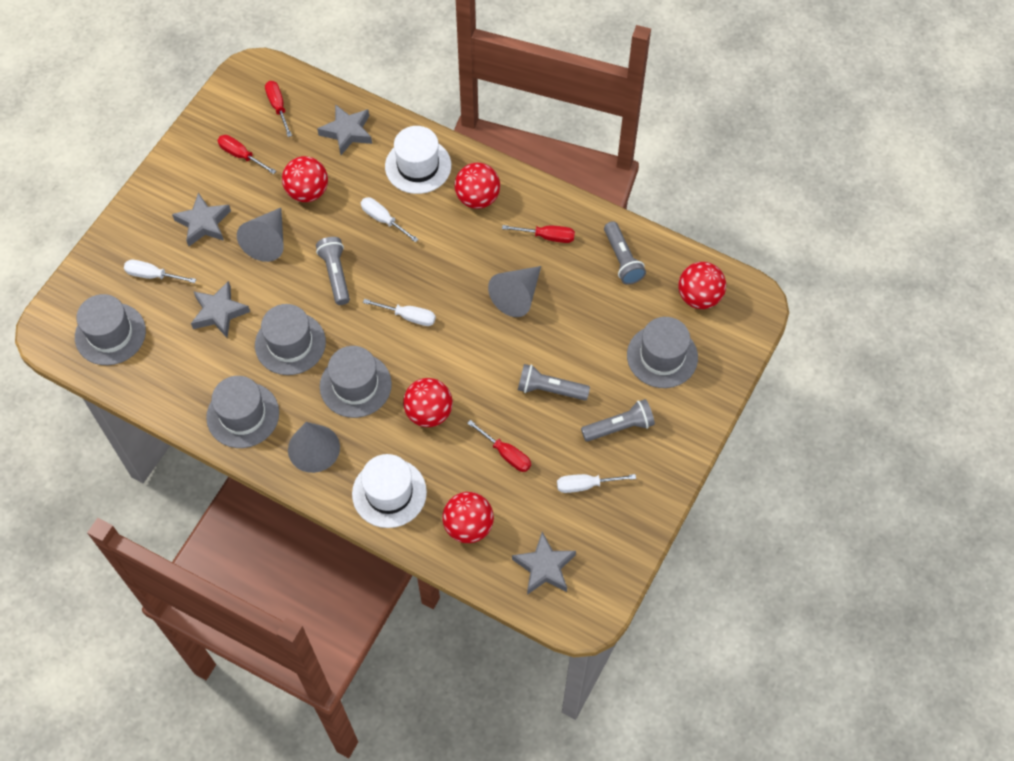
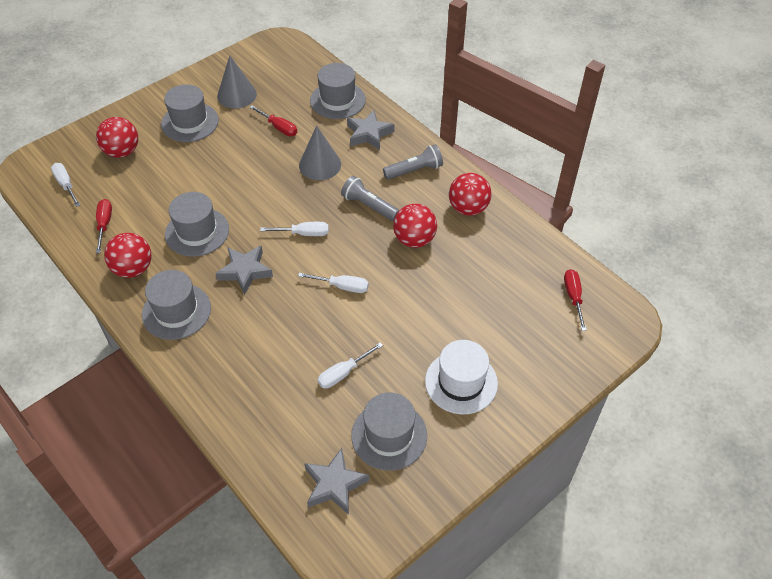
grey cone: 3 -> 2
grey flashlight: 4 -> 2
grey star: 4 -> 3
red ball: 5 -> 4
red screwdriver: 4 -> 3
white hat: 2 -> 1

